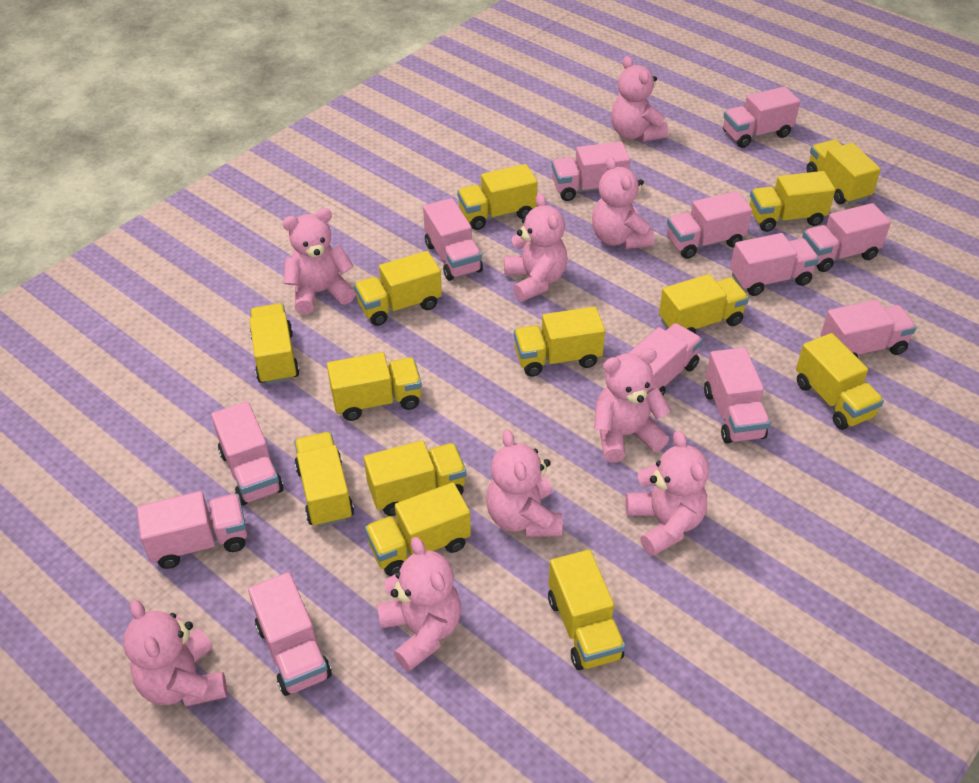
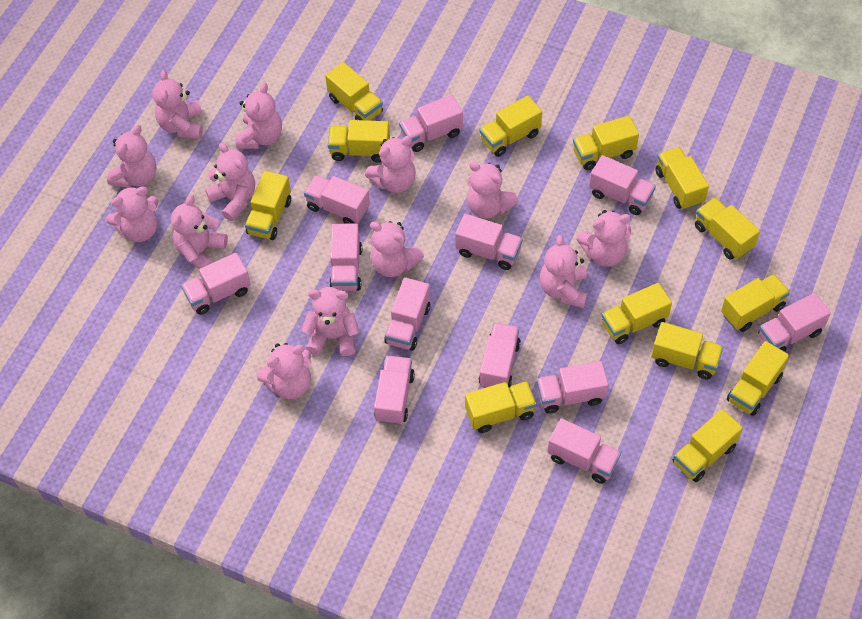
pink teddy bear: 9 -> 13

